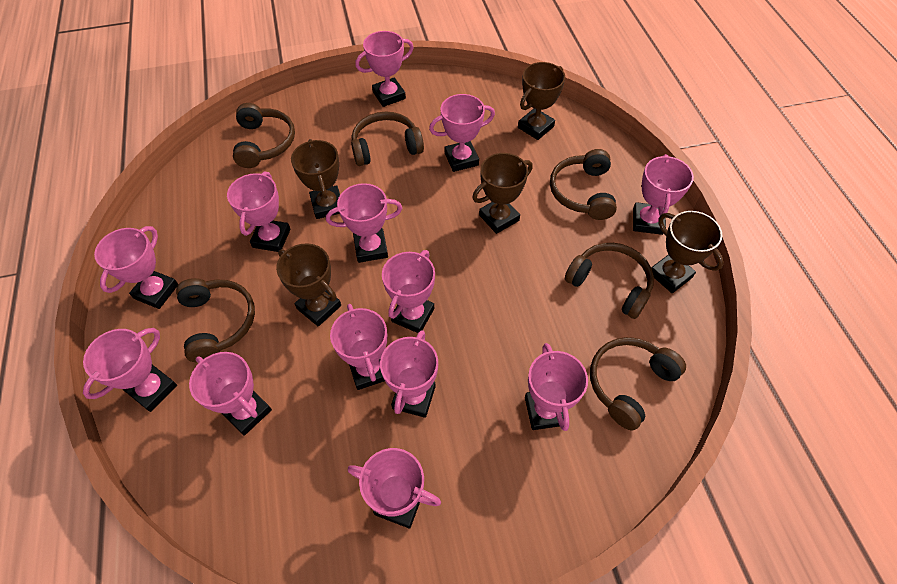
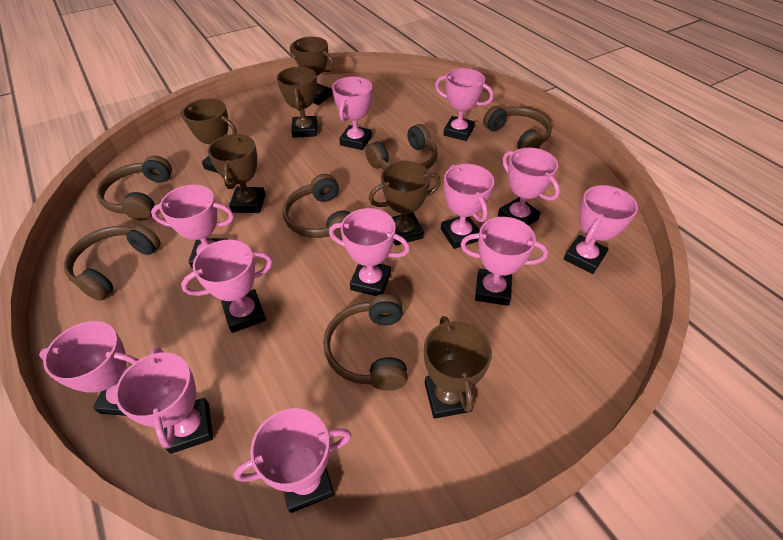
brown trophy: 5 -> 6
pink trophy: 13 -> 12

